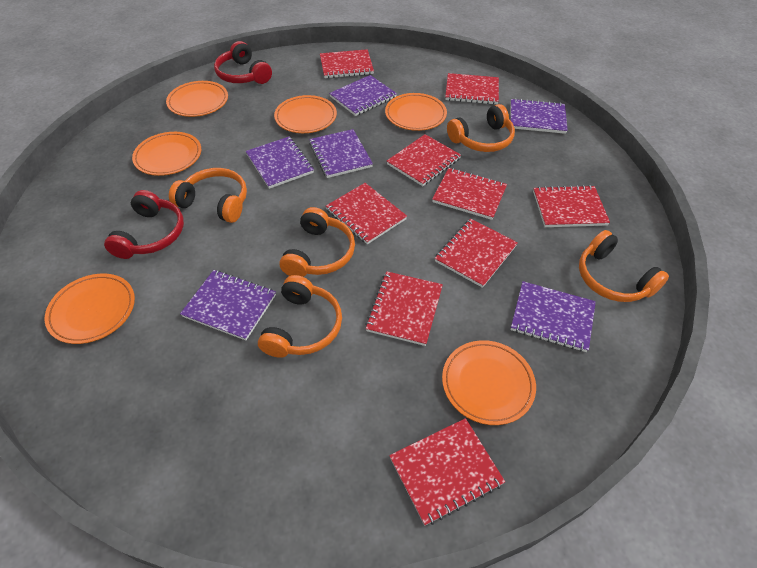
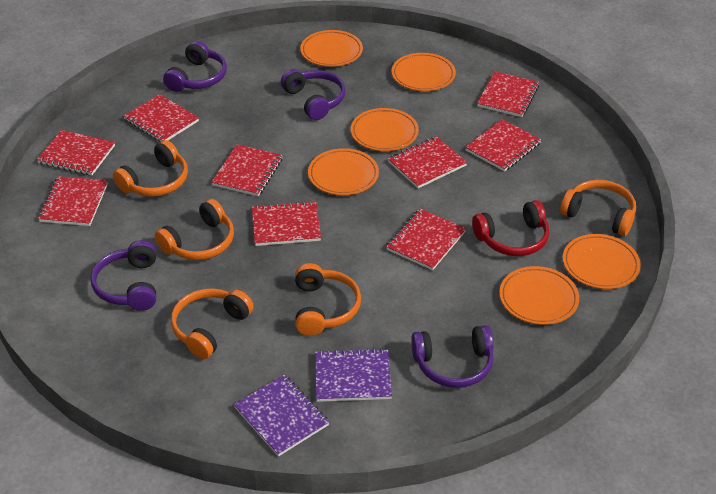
purple headphones: 0 -> 4
purple notebook: 6 -> 2
red headphones: 2 -> 1

